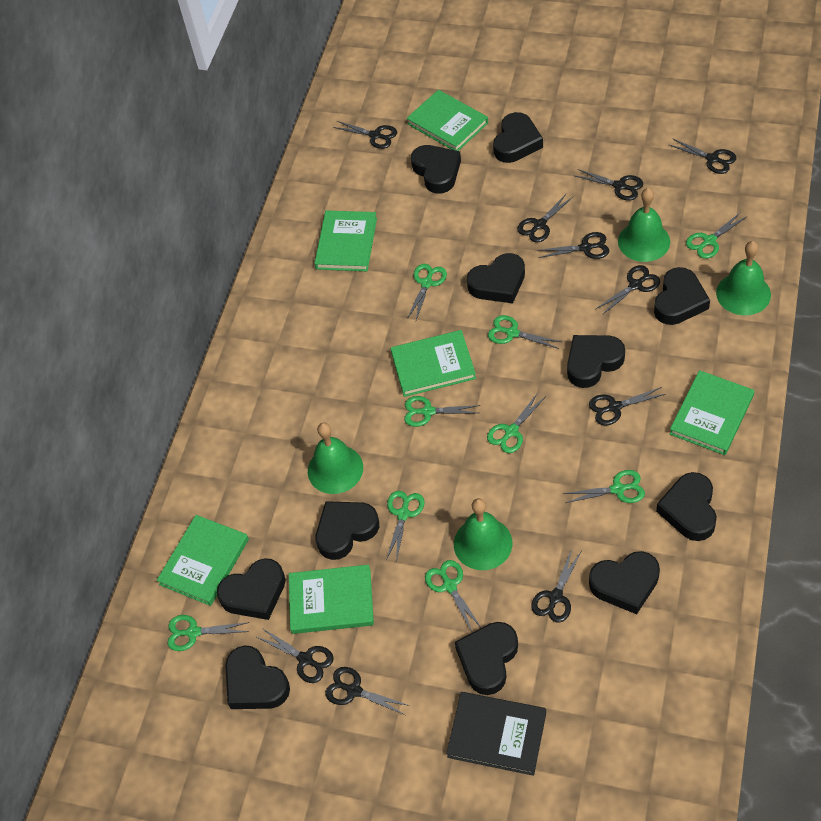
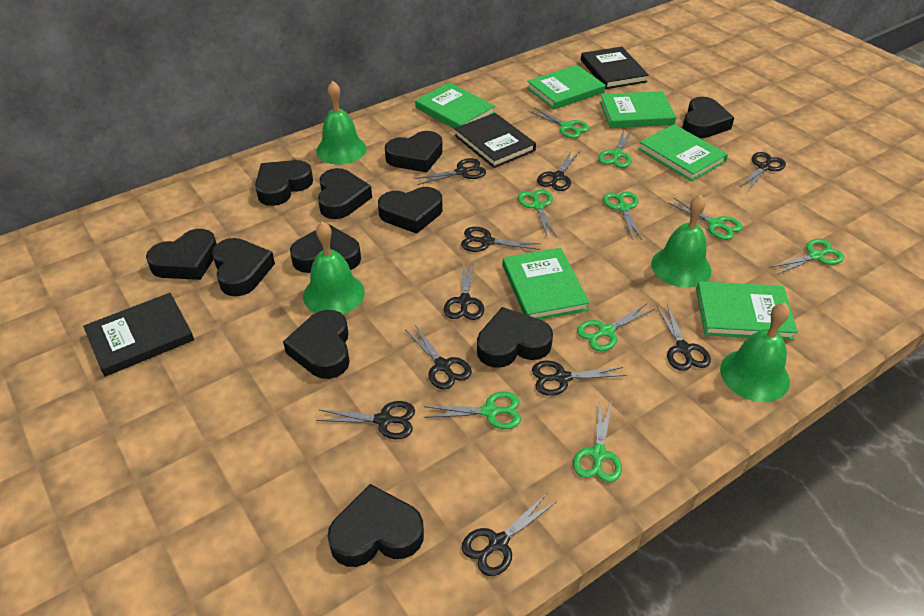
black book: 1 -> 3

